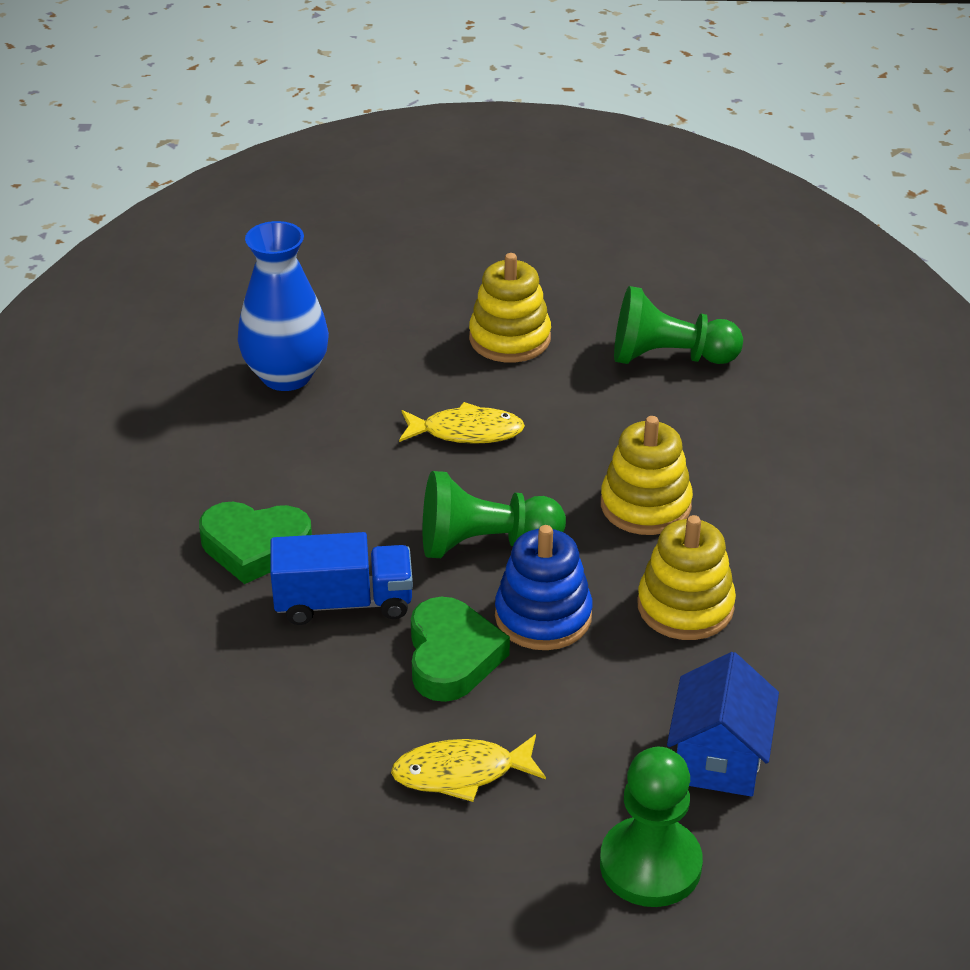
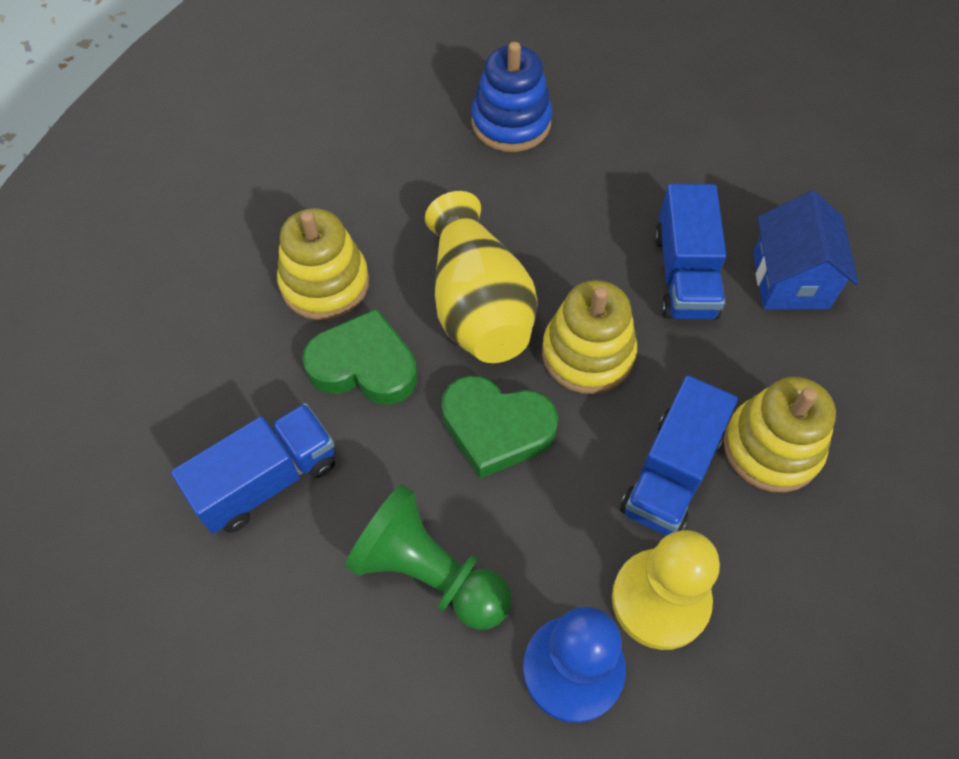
blue pawn: 0 -> 1
blue truck: 1 -> 3
blue vase: 1 -> 0
green pawn: 3 -> 1
yellow fish: 2 -> 0
yellow pawn: 0 -> 1
yellow vase: 0 -> 1

